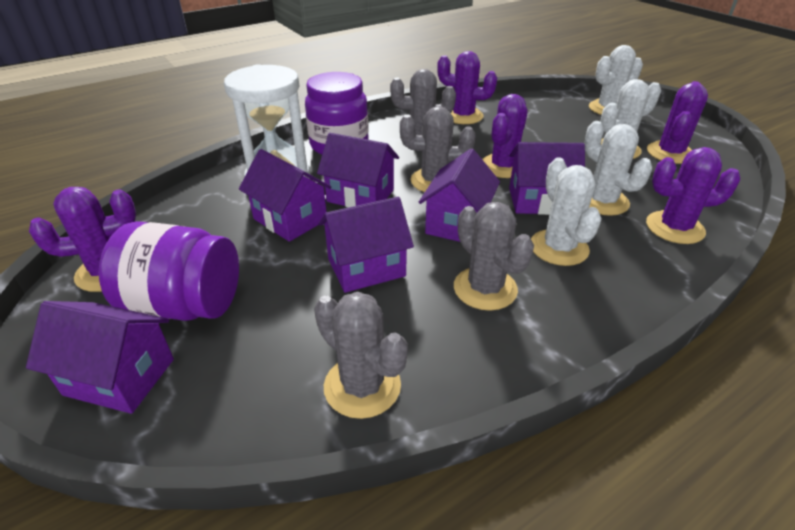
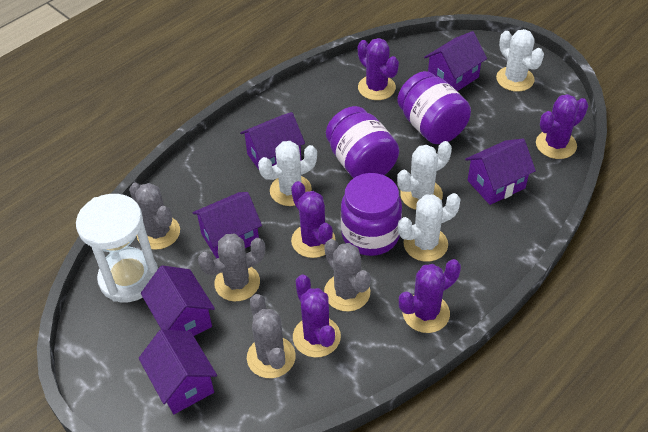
purple jar: 2 -> 3

